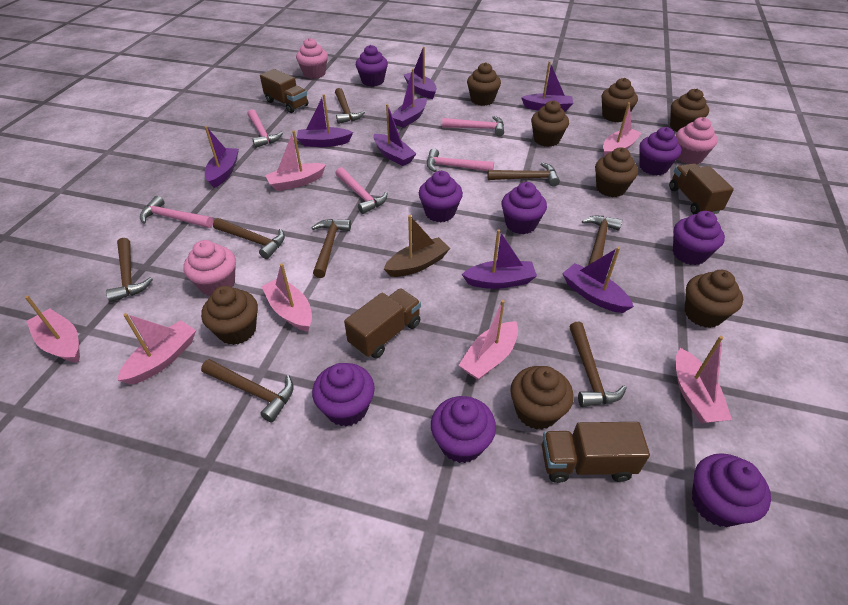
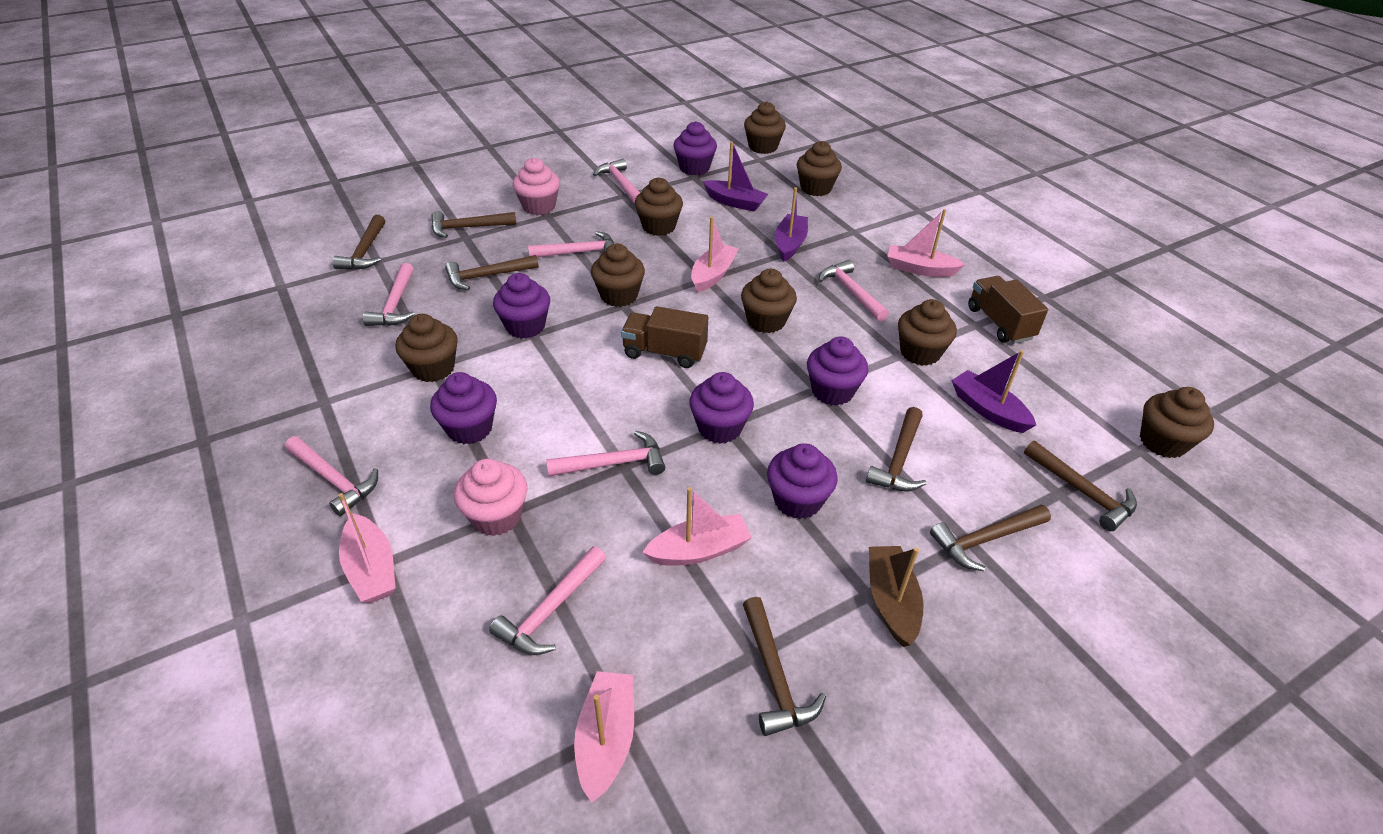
brown hammer: 8 -> 7
brown truck: 4 -> 2
pink boat: 7 -> 5
pink cupcake: 3 -> 2
pink hammer: 5 -> 7
purple boat: 8 -> 3
purple cupcake: 8 -> 6

